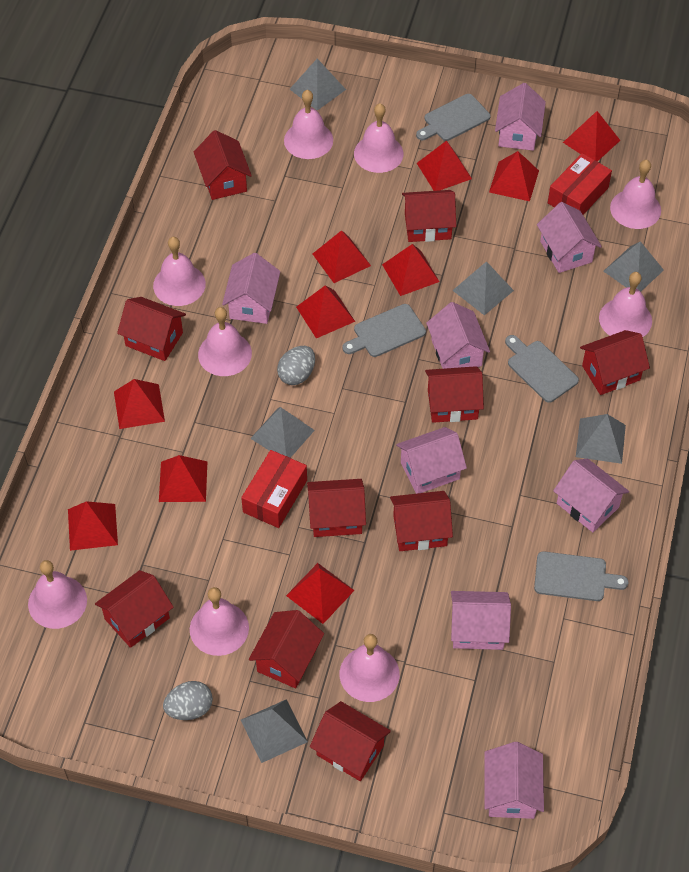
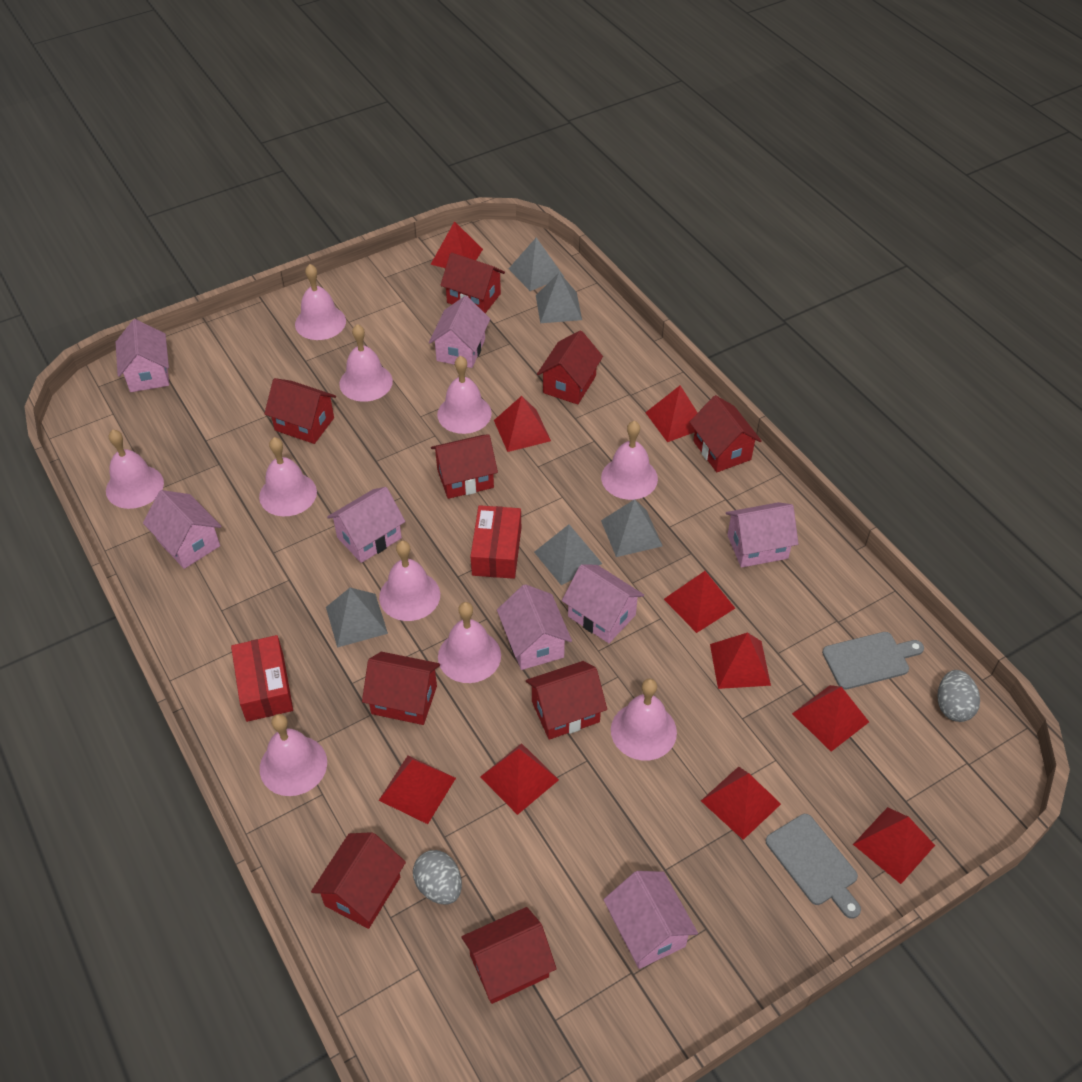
grey cutting board: 4 -> 2
grey pyramid: 6 -> 5
pink bell: 9 -> 10
red house: 10 -> 9

